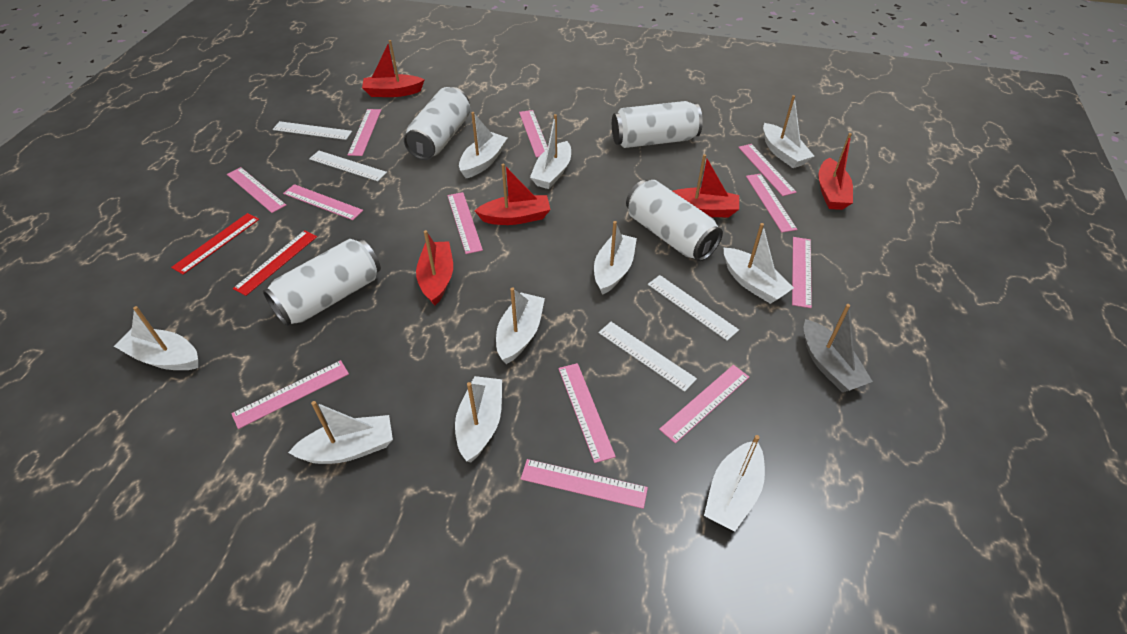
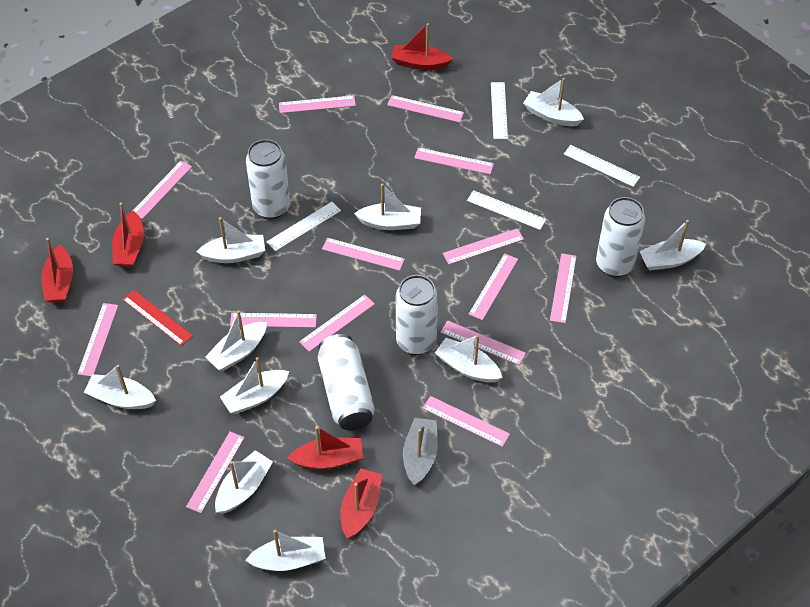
pink ruler: 12 -> 14
red ruler: 2 -> 1

